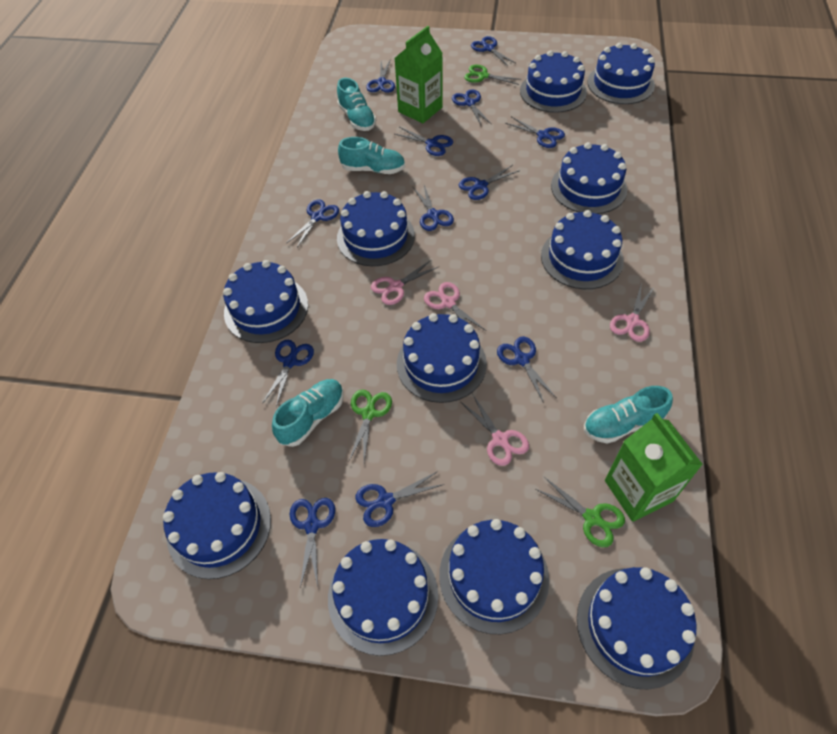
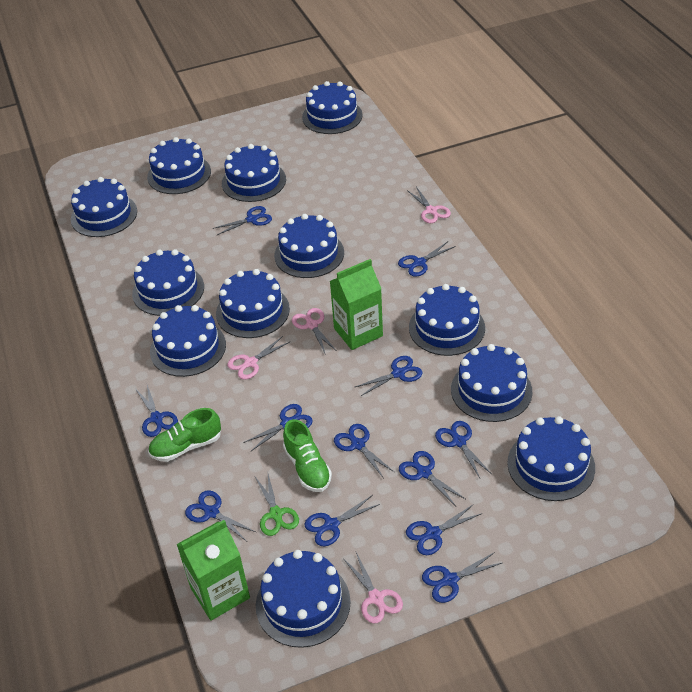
blue cake: 11 -> 12
green scissors: 3 -> 1
green shoe: 0 -> 2
turquoise shoe: 4 -> 0

